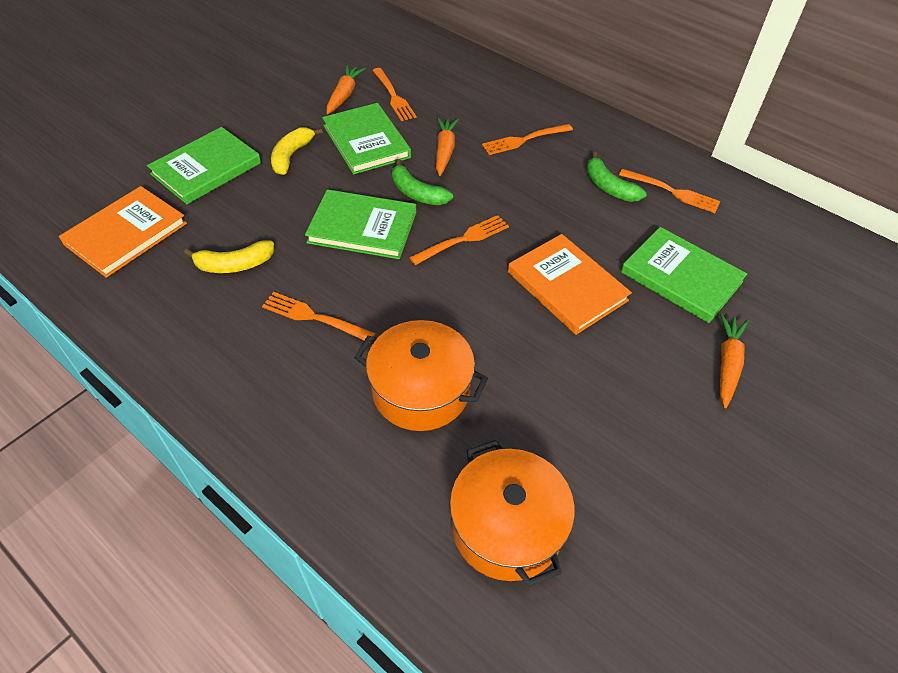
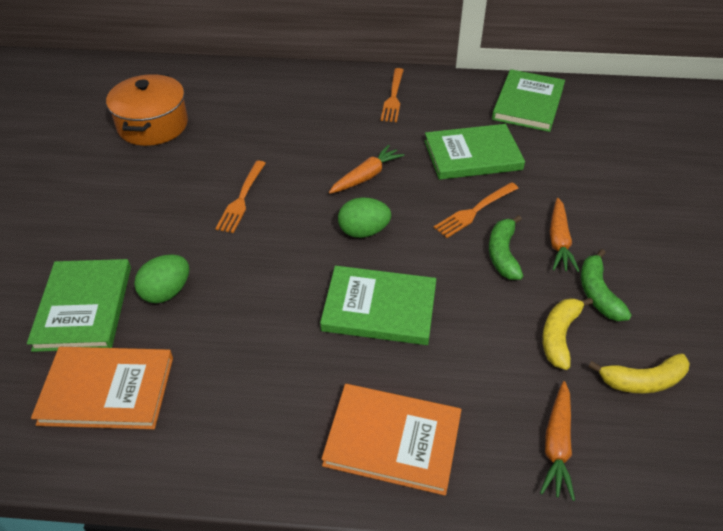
green egg: 0 -> 2
orange fork: 5 -> 3
orange pot: 2 -> 1

